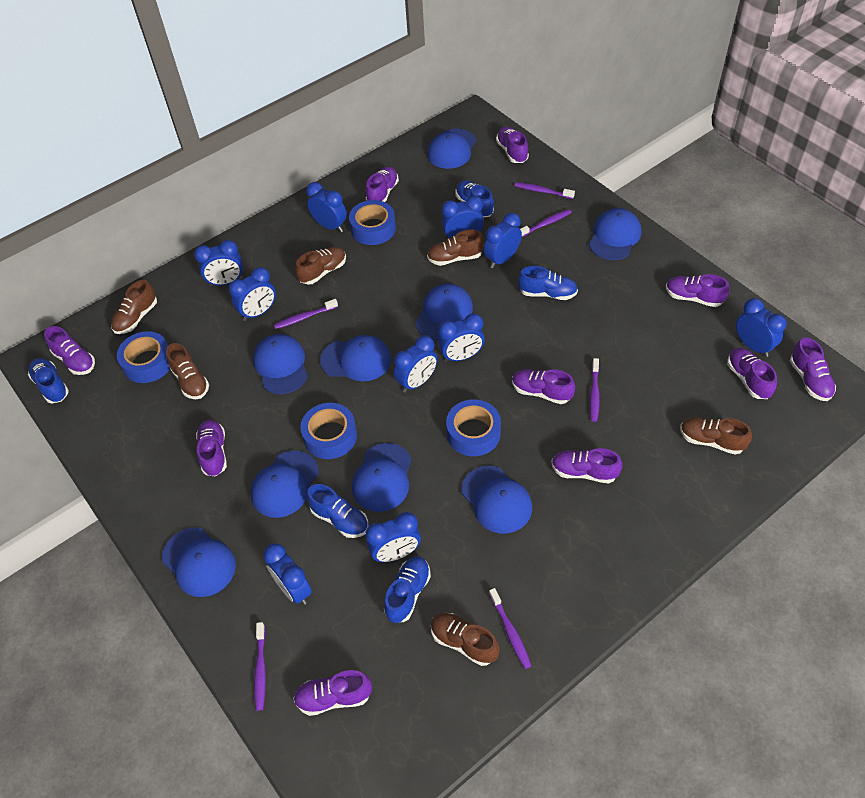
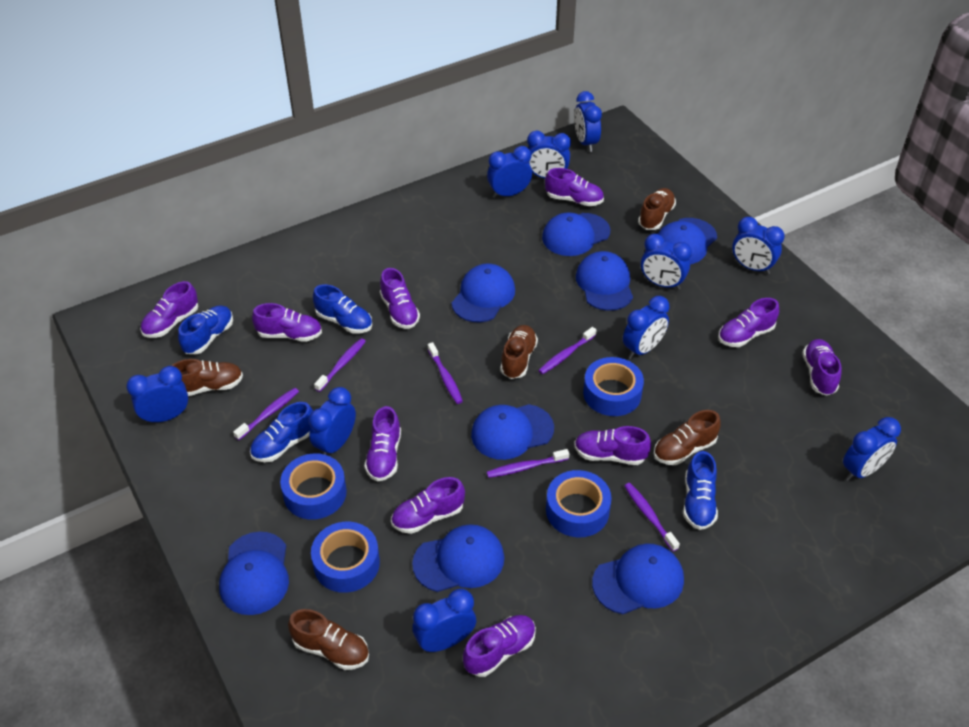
blue cap: 9 -> 8
blue shoe: 5 -> 4
brown shoe: 6 -> 5

